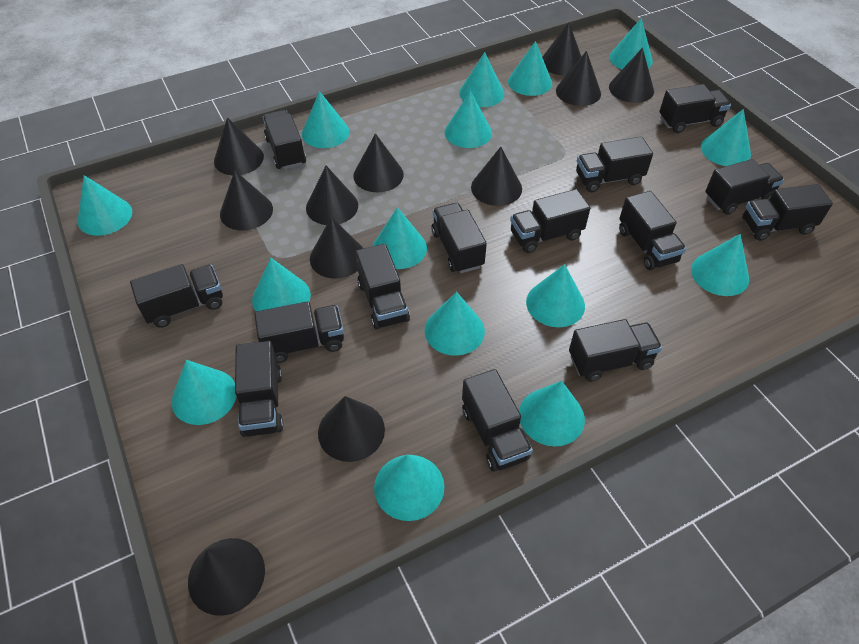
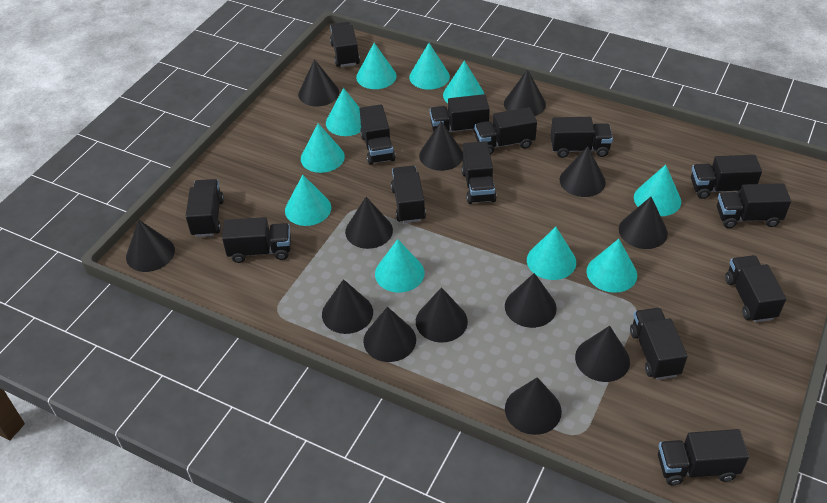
black cone: 11 -> 13
turquoise cone: 15 -> 10

